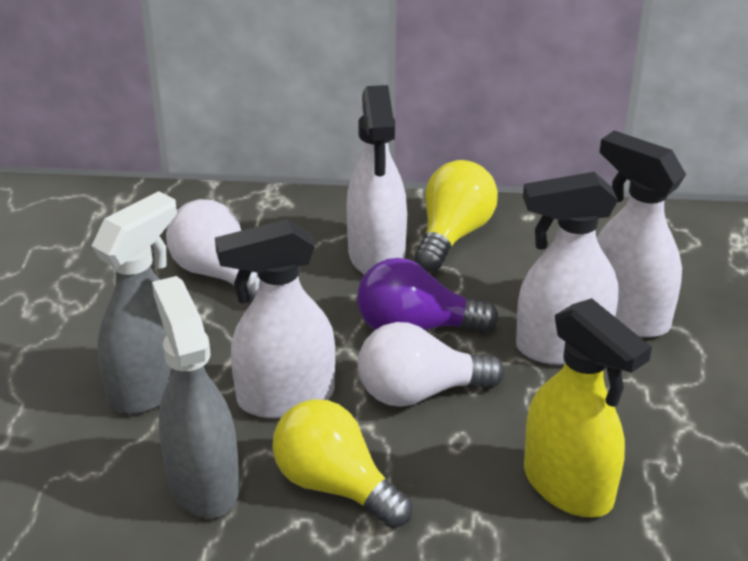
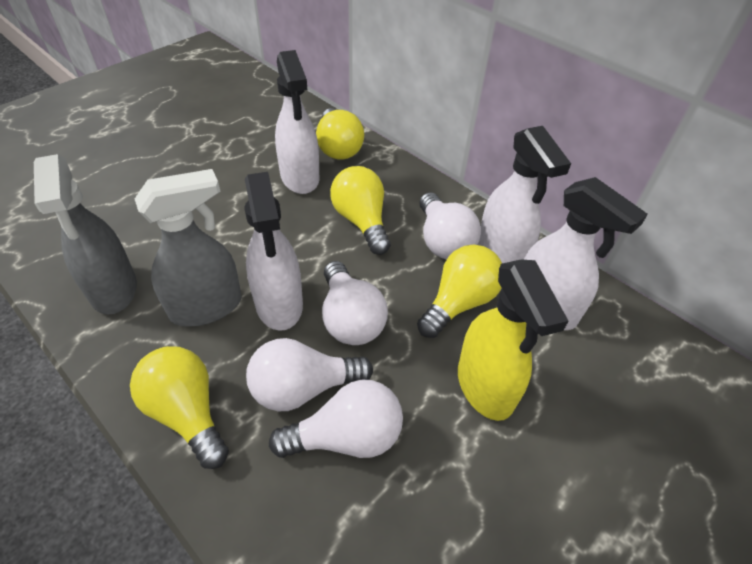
purple light bulb: 1 -> 0
white light bulb: 2 -> 4
yellow light bulb: 2 -> 4

